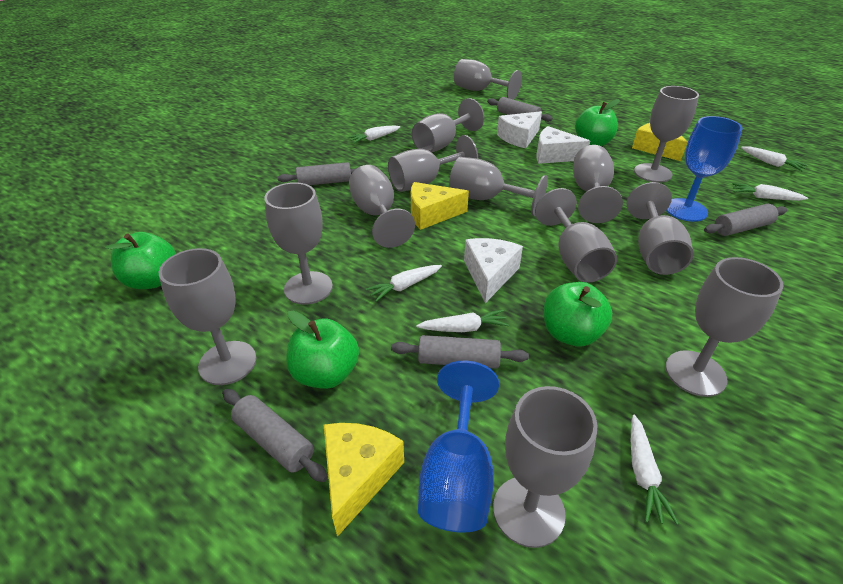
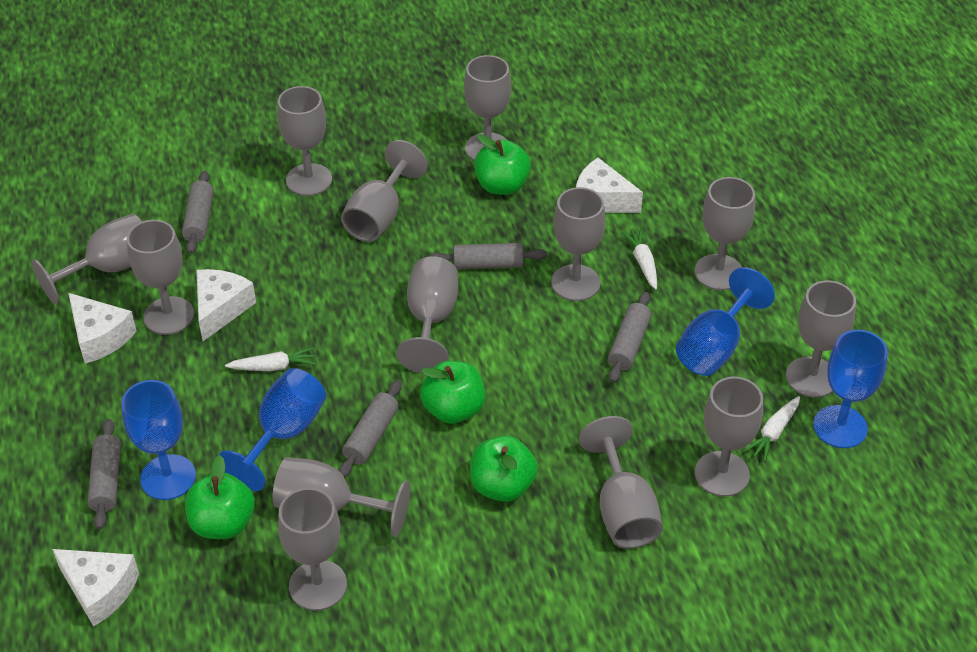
blue goblet: 2 -> 4
white carrot: 6 -> 3
white cheese: 3 -> 4
yellow cheese: 3 -> 0

